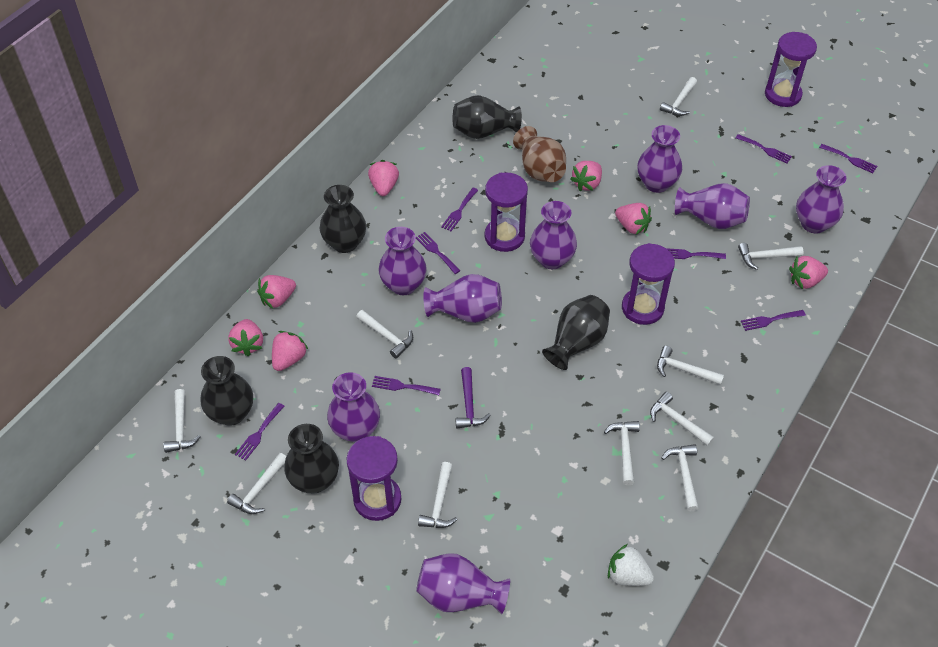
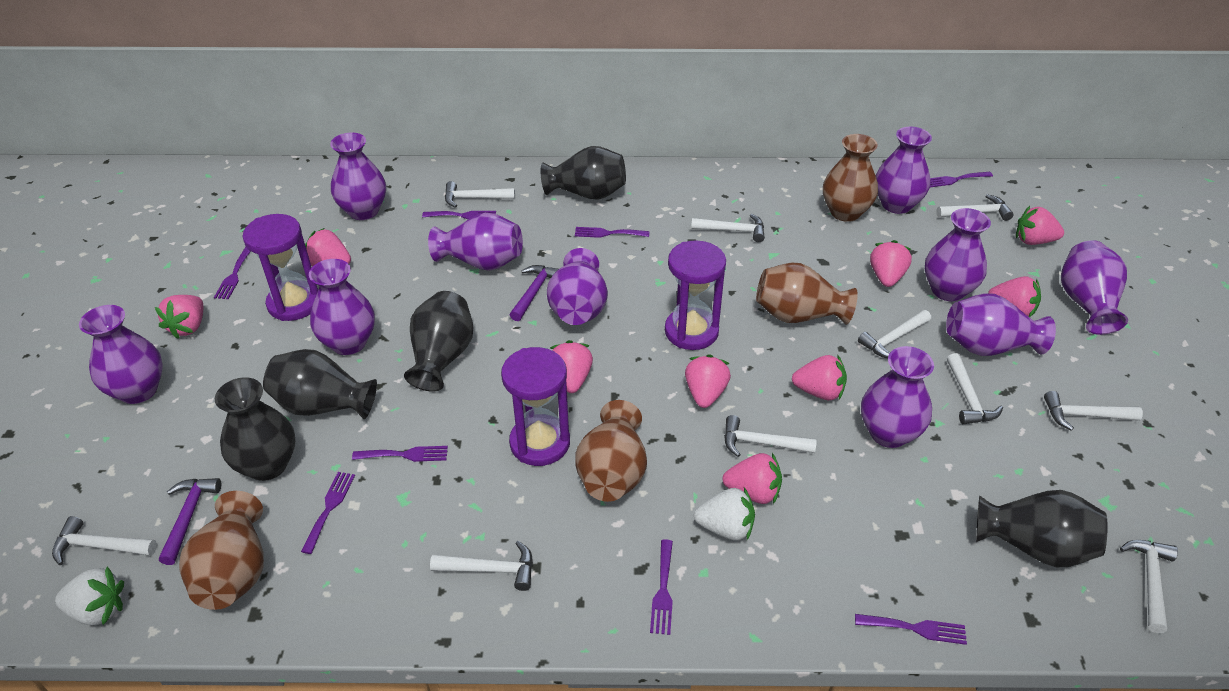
brown vase: 1 -> 4
pink strawberry: 7 -> 9
purple hammer: 1 -> 2
purple hourglass: 4 -> 3
purple vase: 8 -> 10
white strawberry: 1 -> 2

